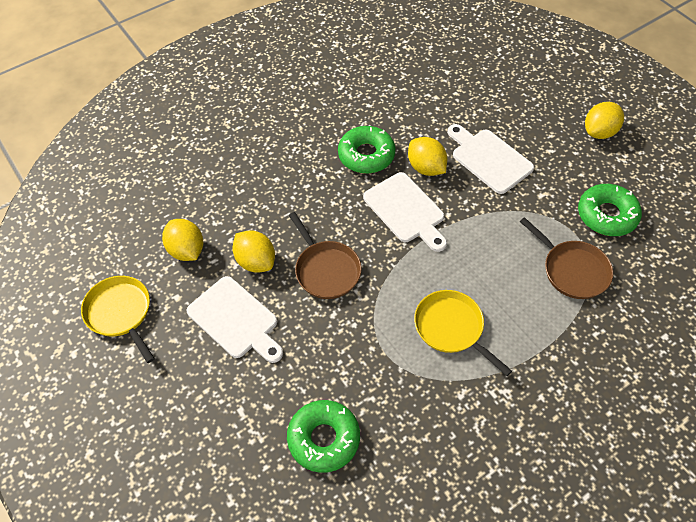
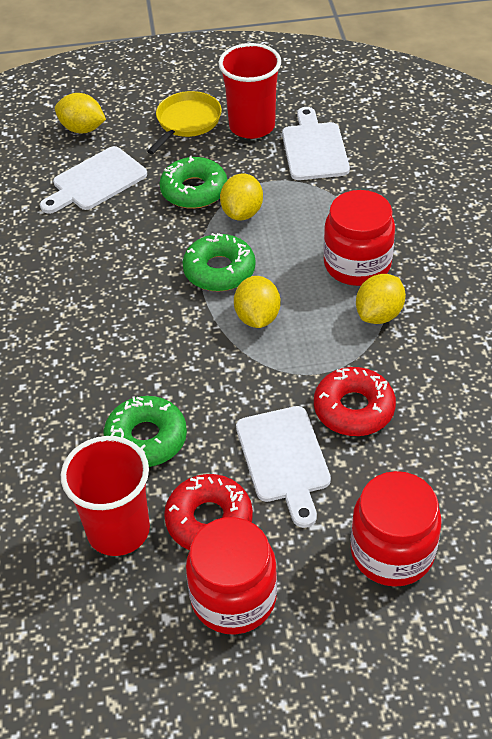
brown pan: 2 -> 0
red cup: 0 -> 2
red donut: 0 -> 2
red jar: 0 -> 3
yellow pan: 2 -> 1

